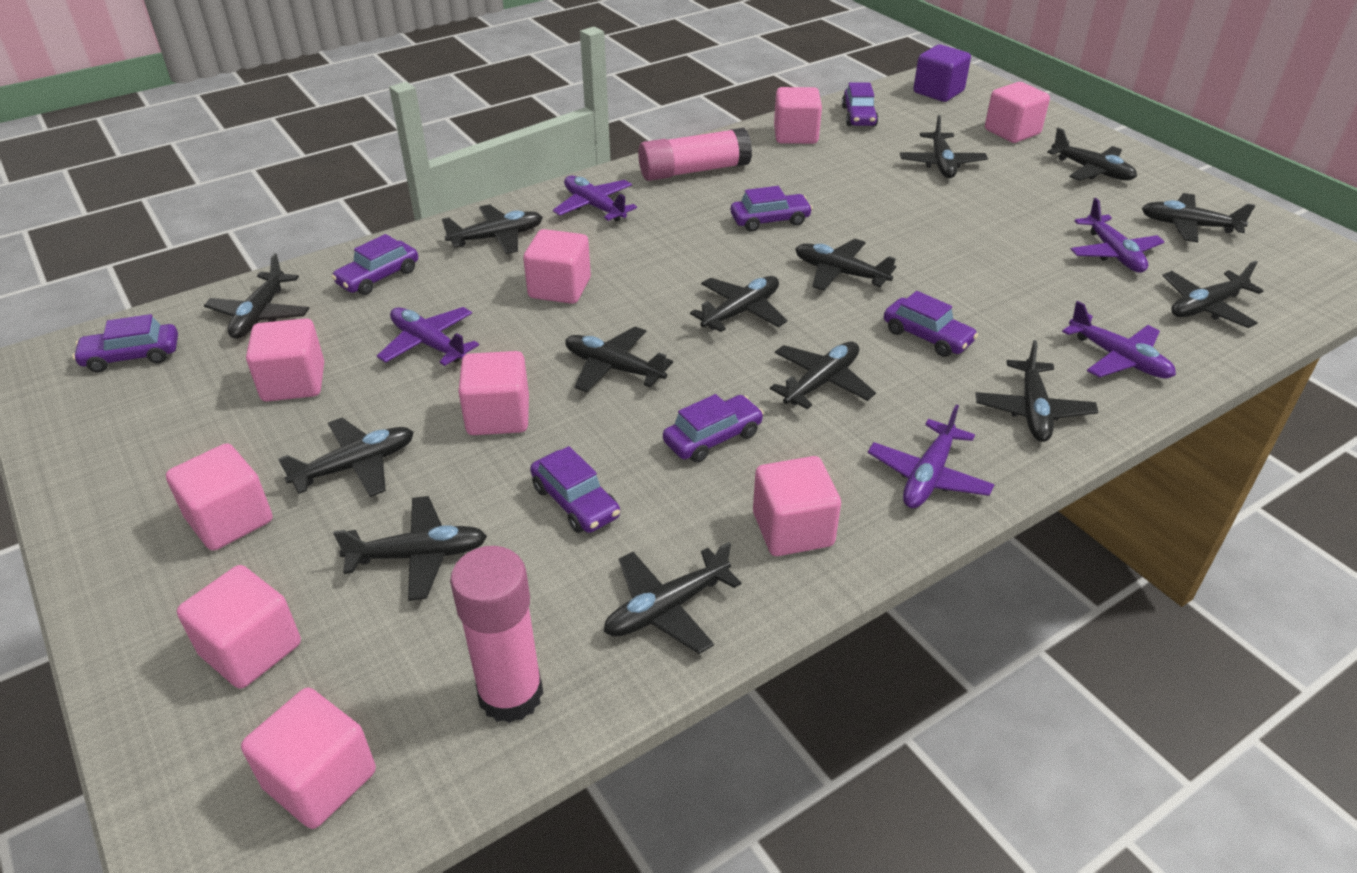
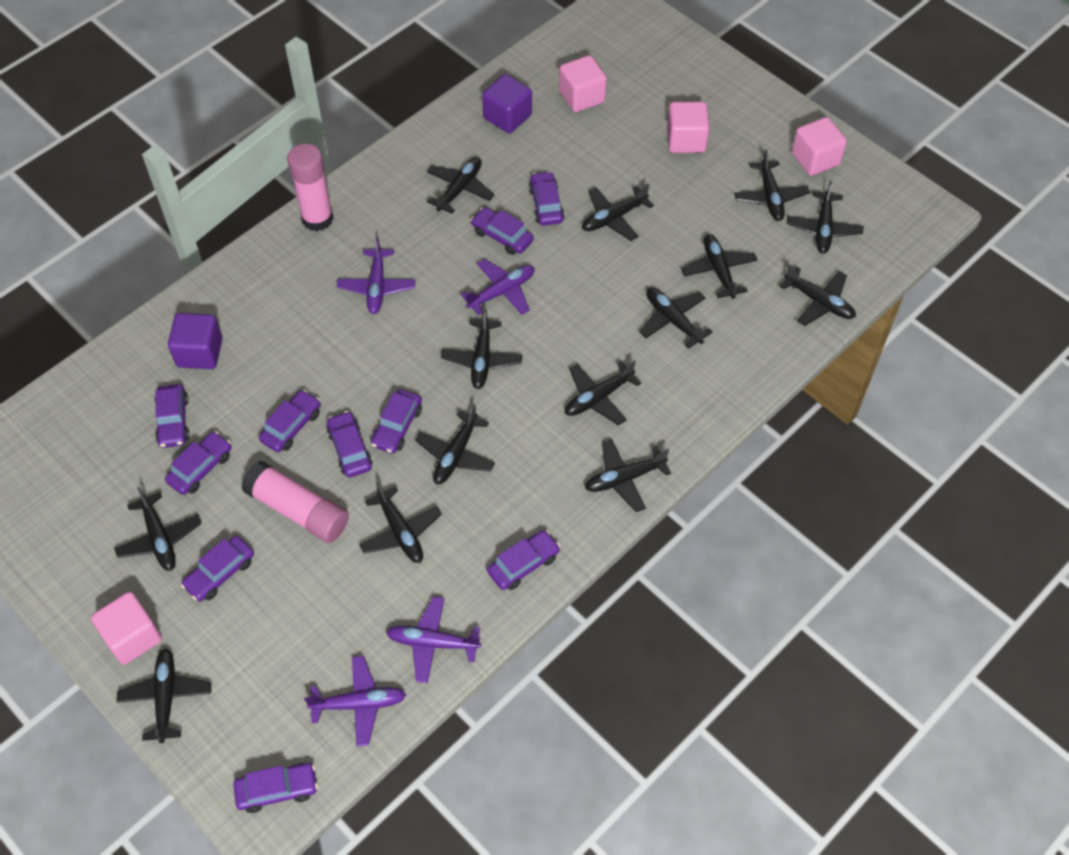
pink cube: 9 -> 4
purple car: 7 -> 10
purple cube: 1 -> 2
purple plane: 5 -> 4

